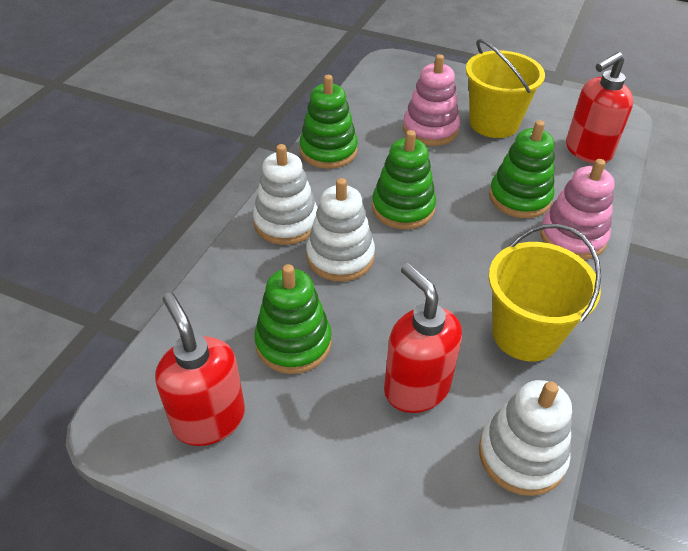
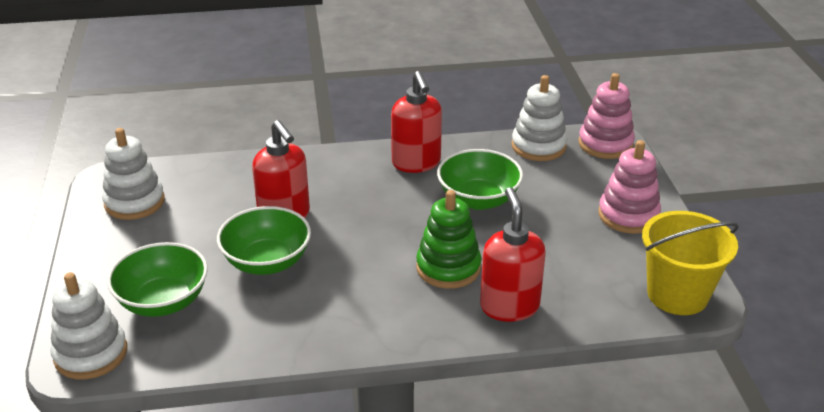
green bowl: 0 -> 3
green stacking toy: 4 -> 1
yellow bucket: 2 -> 1

